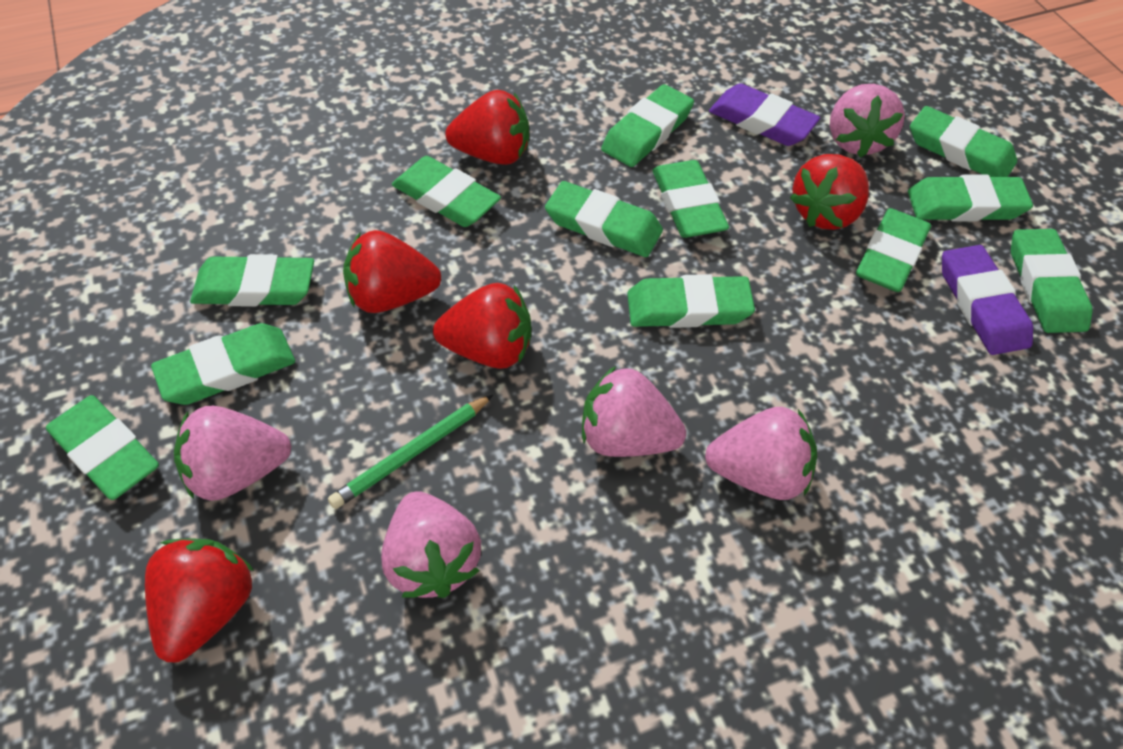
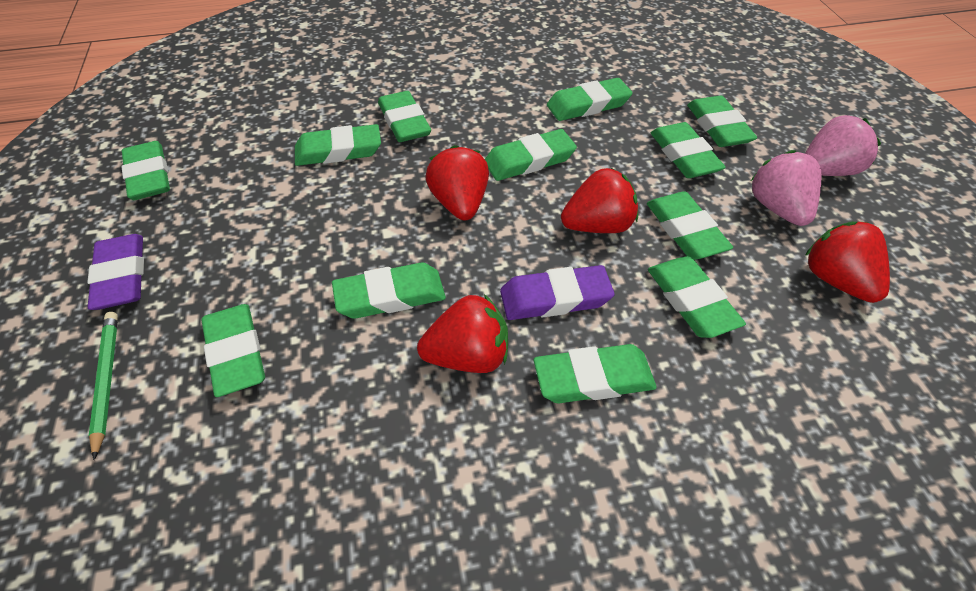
pink strawberry: 5 -> 2
red strawberry: 5 -> 4

